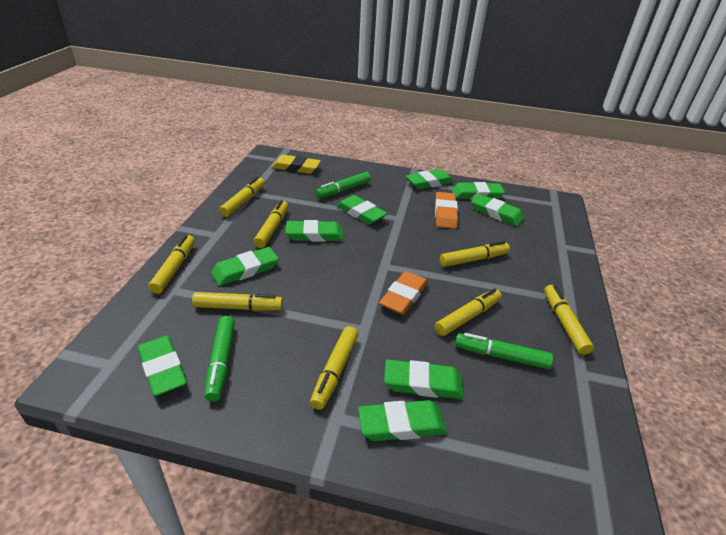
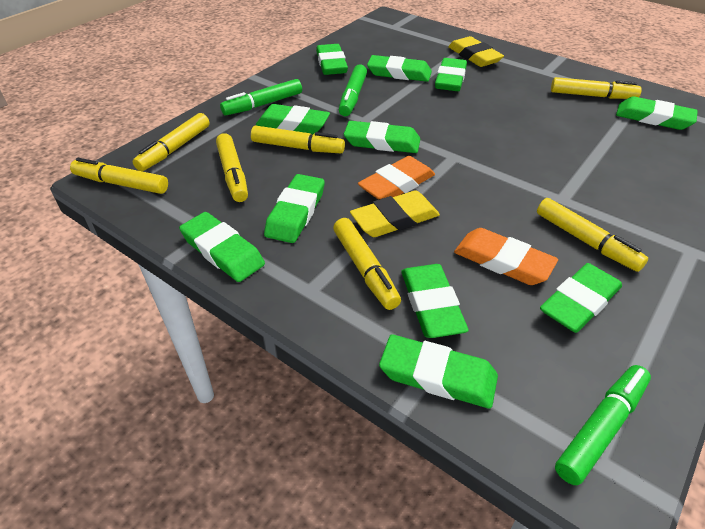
green eraser: 9 -> 11
yellow eraser: 1 -> 2
yellow marker: 8 -> 7

